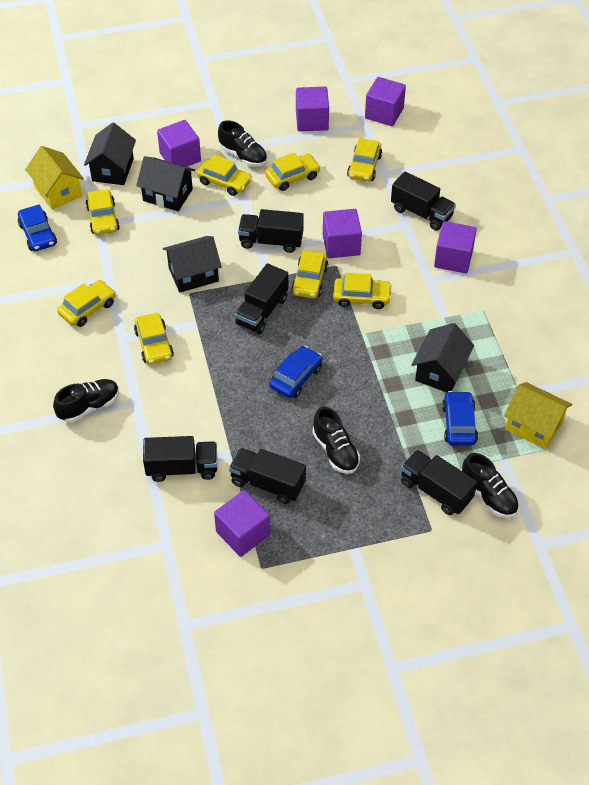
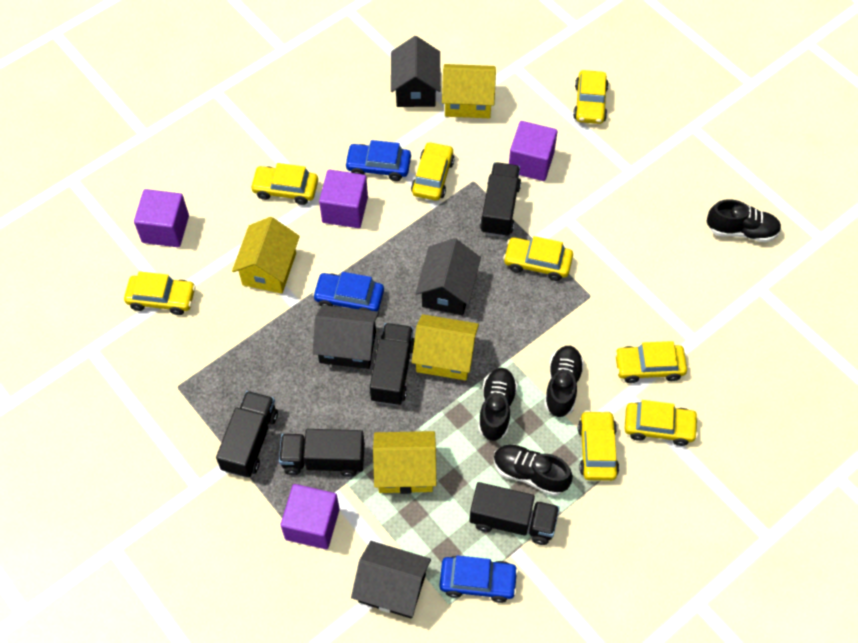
black truck: 6 -> 5
purple cube: 6 -> 4
yellow house: 2 -> 4

